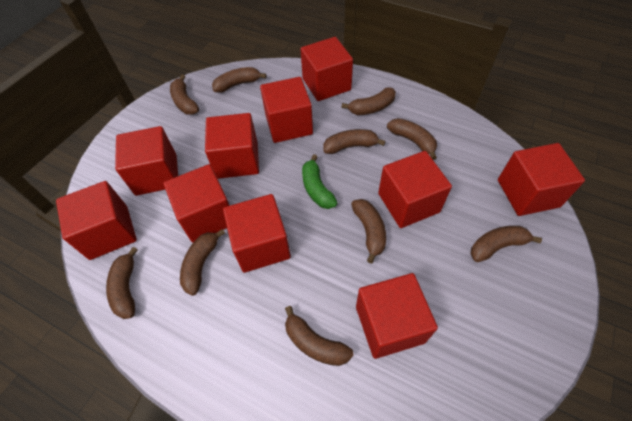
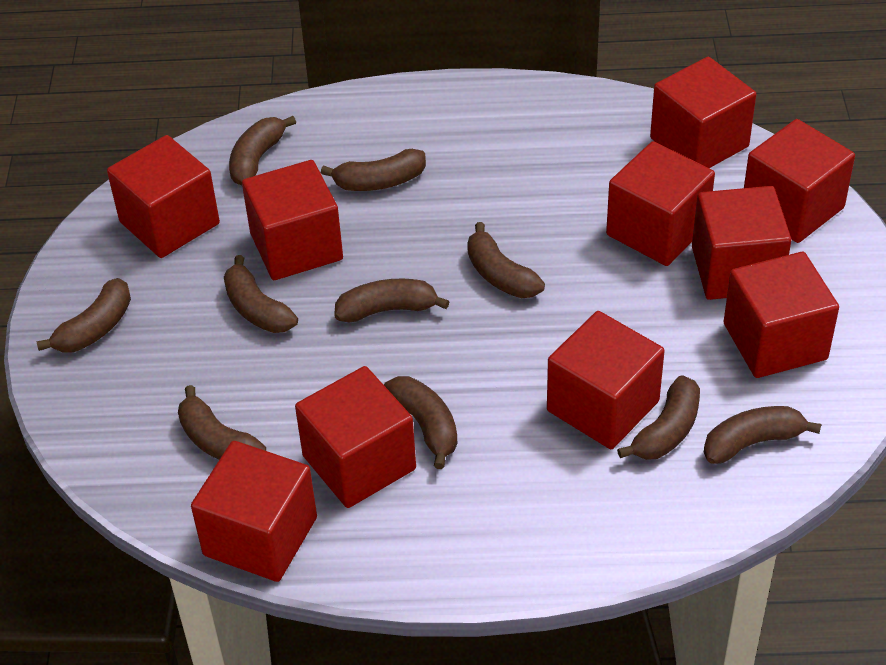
green banana: 1 -> 0

